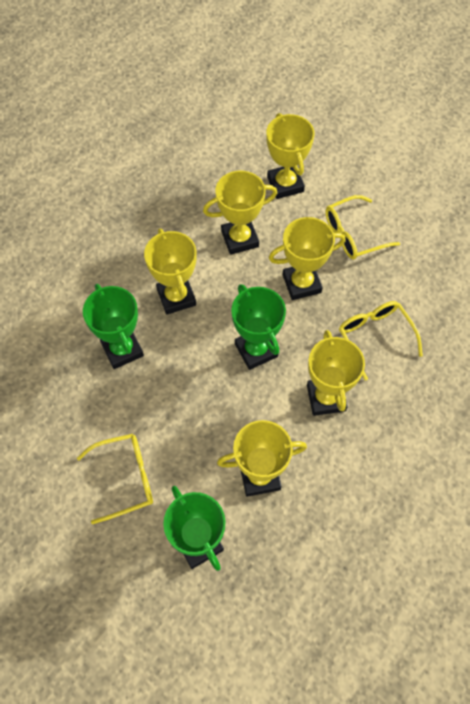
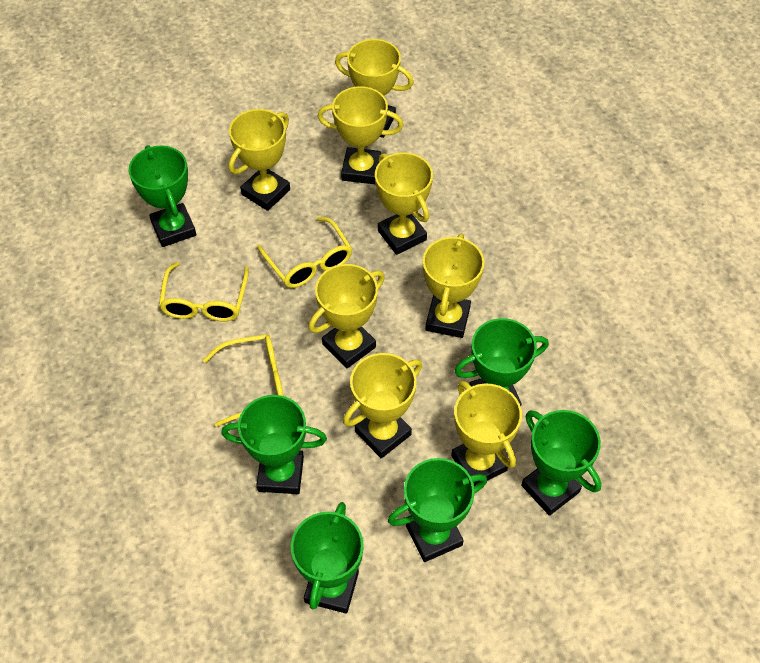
green trophy: 3 -> 6
yellow trophy: 6 -> 8

